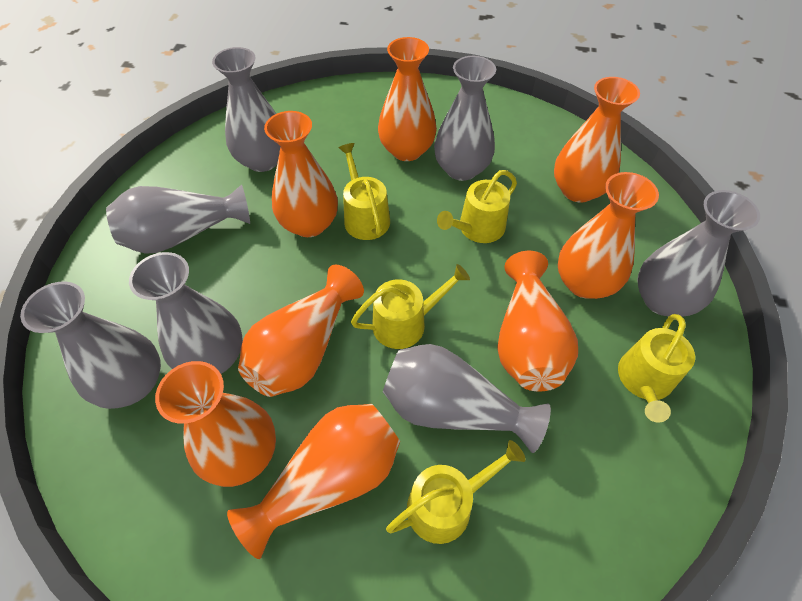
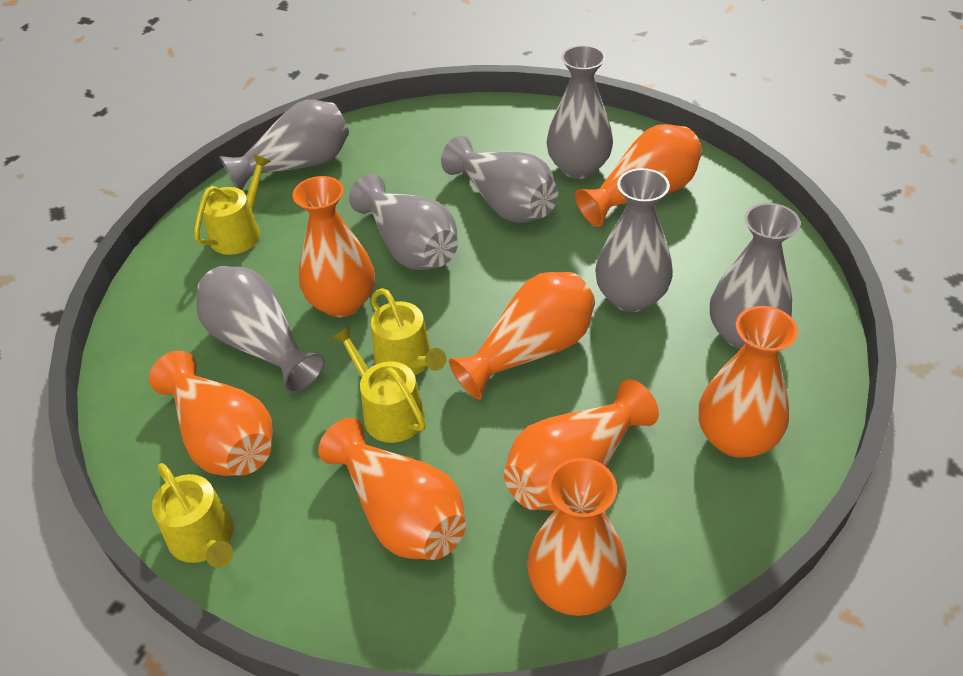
yellow watering can: 5 -> 4

